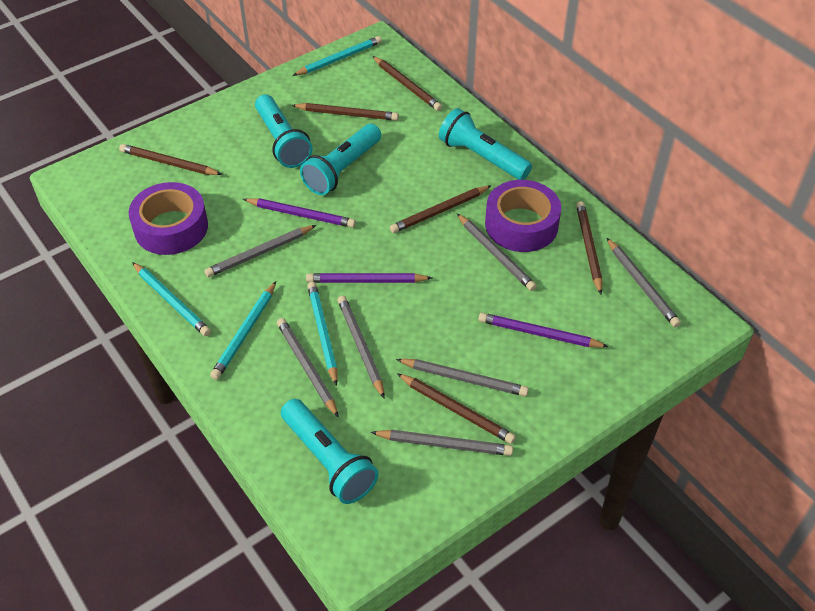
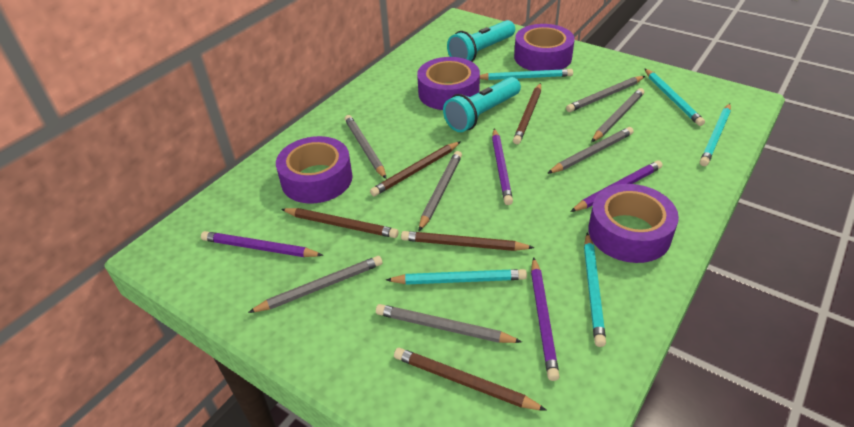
brown pencil: 6 -> 5
purple pencil: 3 -> 4
purple tape: 2 -> 4
turquoise flashlight: 4 -> 2
turquoise pencil: 4 -> 5

